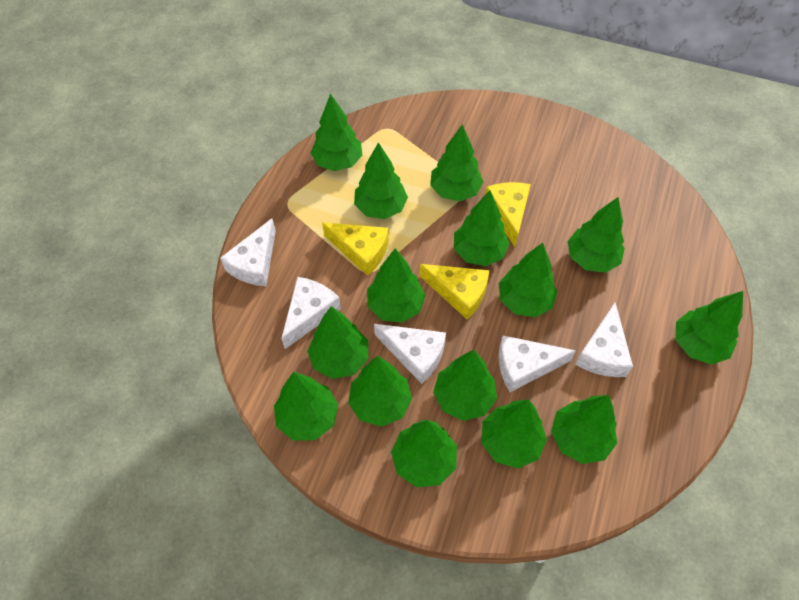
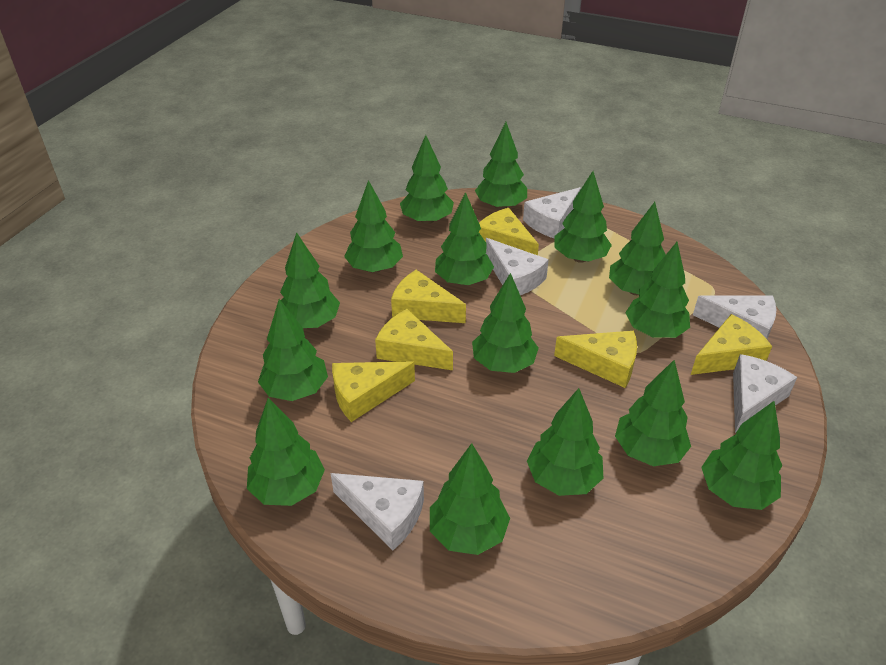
yellow cheese: 3 -> 6

